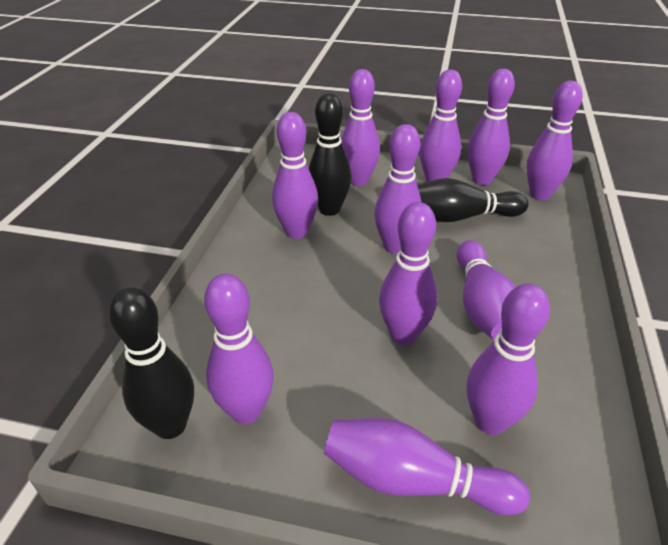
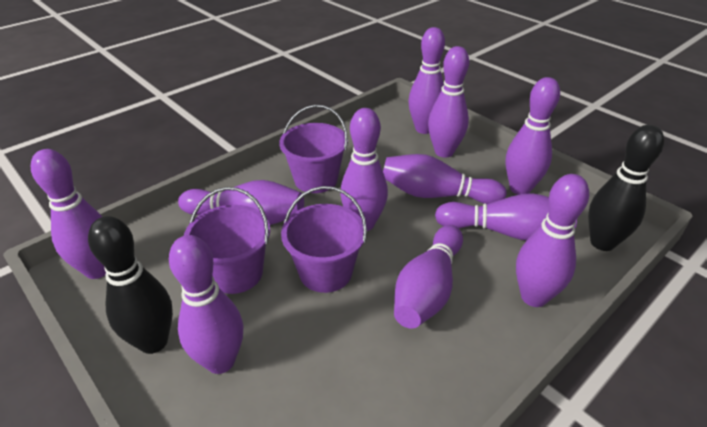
black bowling pin: 3 -> 2
purple bucket: 0 -> 3

